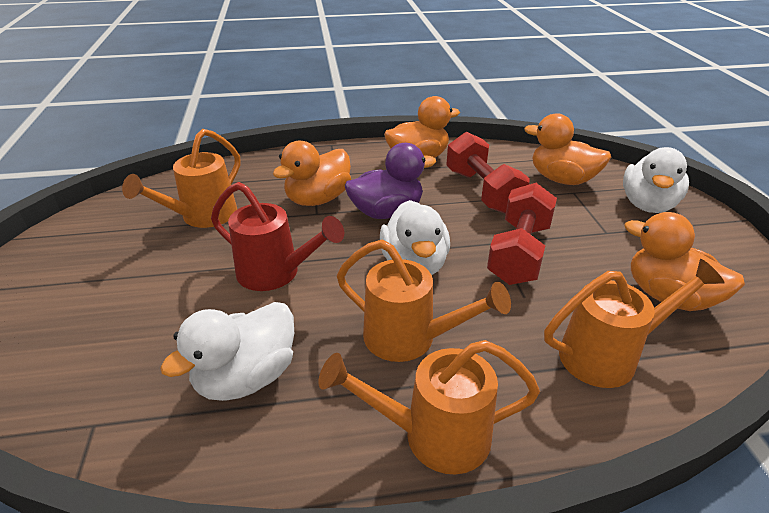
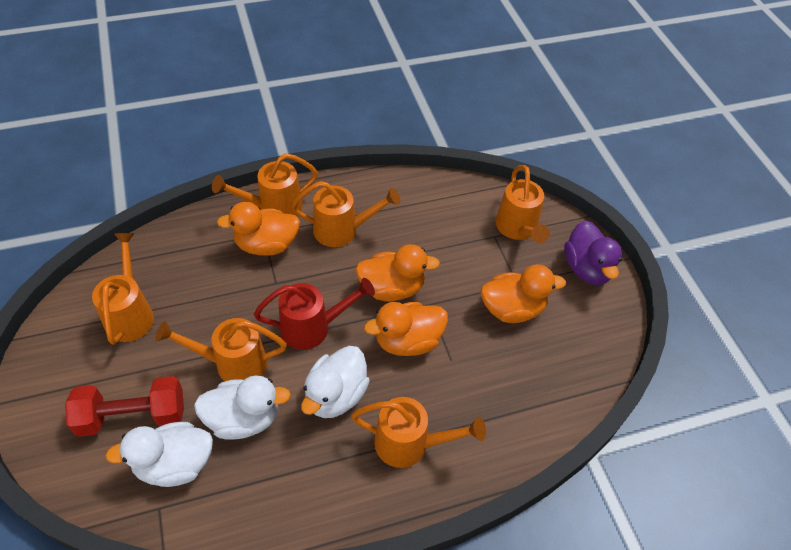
orange watering can: 4 -> 6
red dumbbell: 2 -> 1

